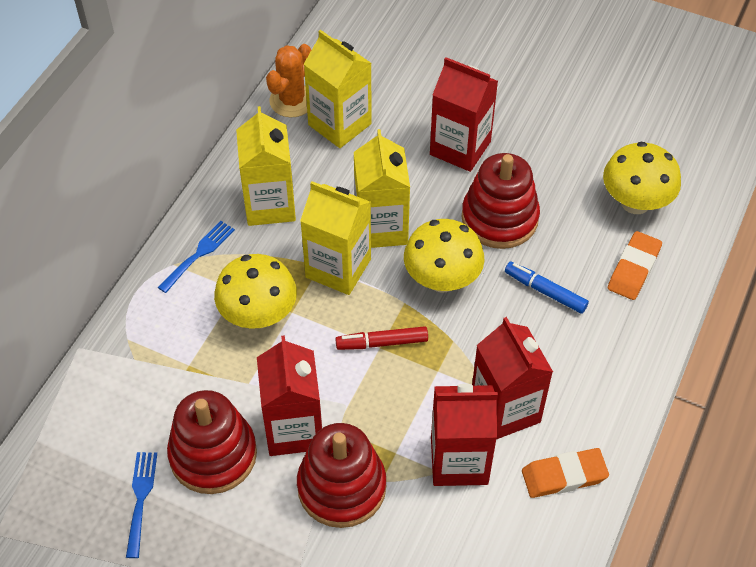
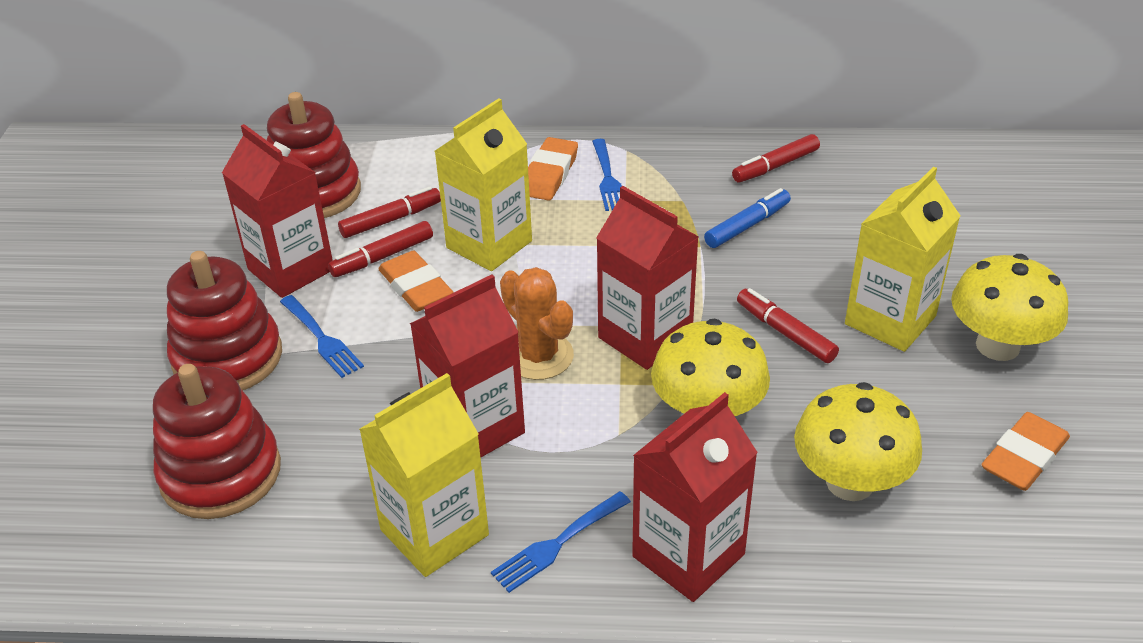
blue fork: 2 -> 3
orange eraser: 2 -> 3
red marker: 1 -> 4
yellow carton: 4 -> 3

